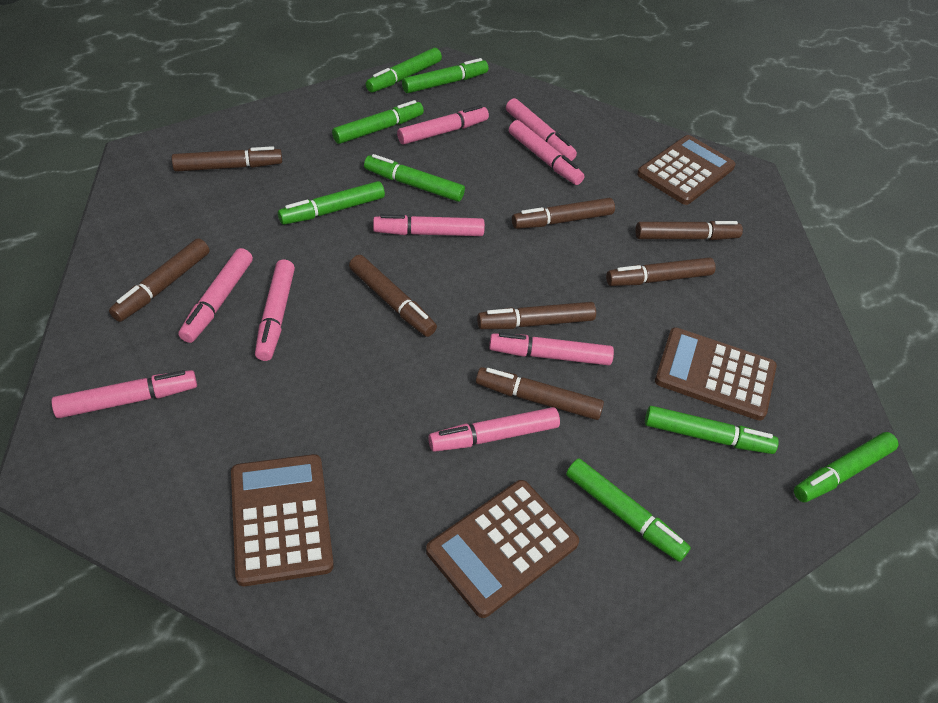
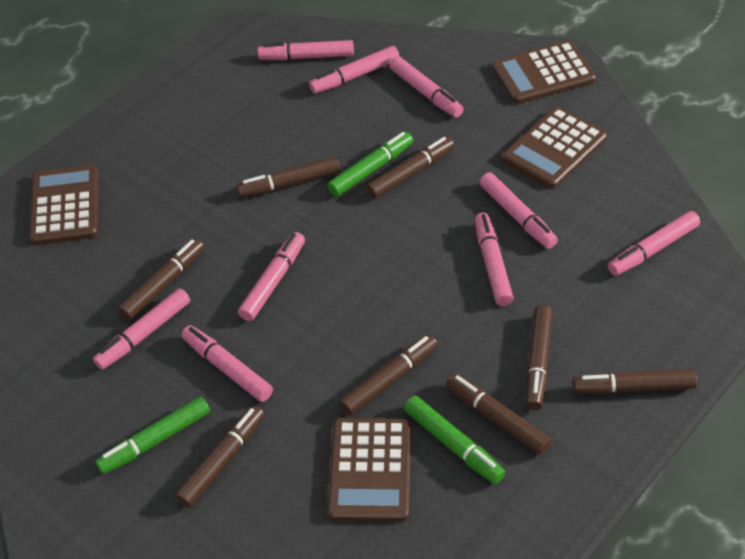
green marker: 8 -> 3

